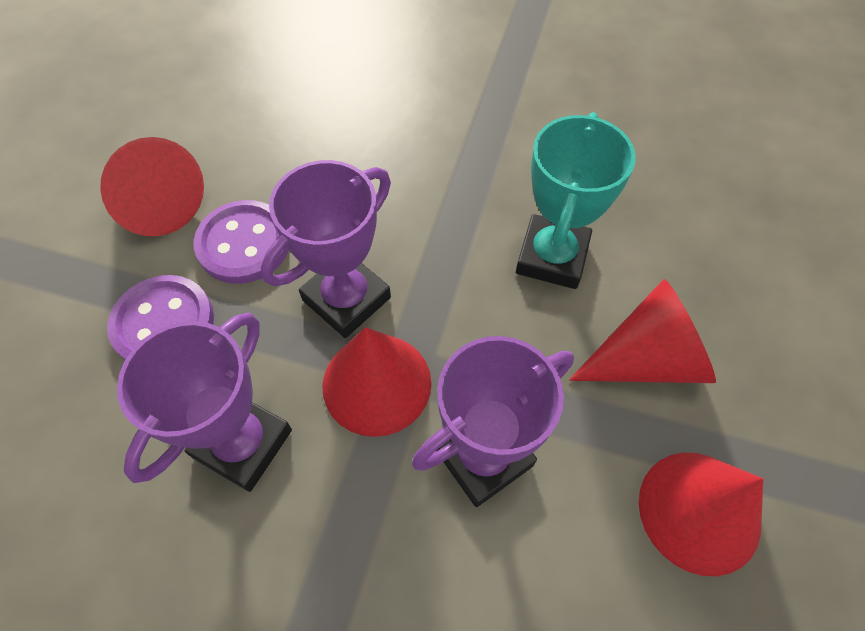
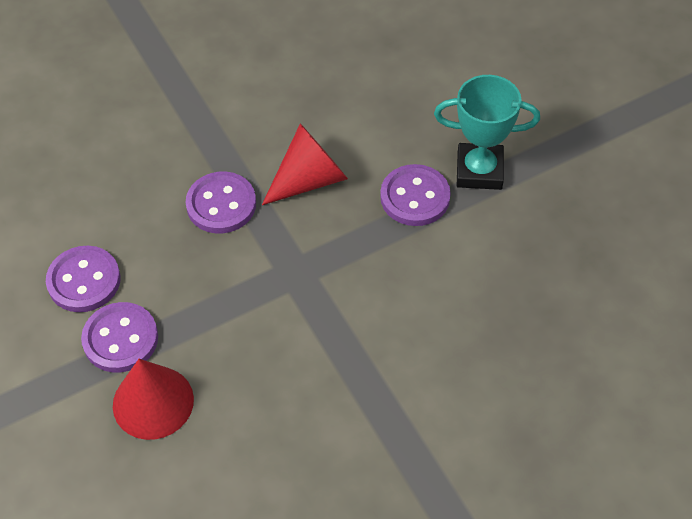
purple button: 2 -> 4
purple trophy: 3 -> 0
red cone: 4 -> 2

